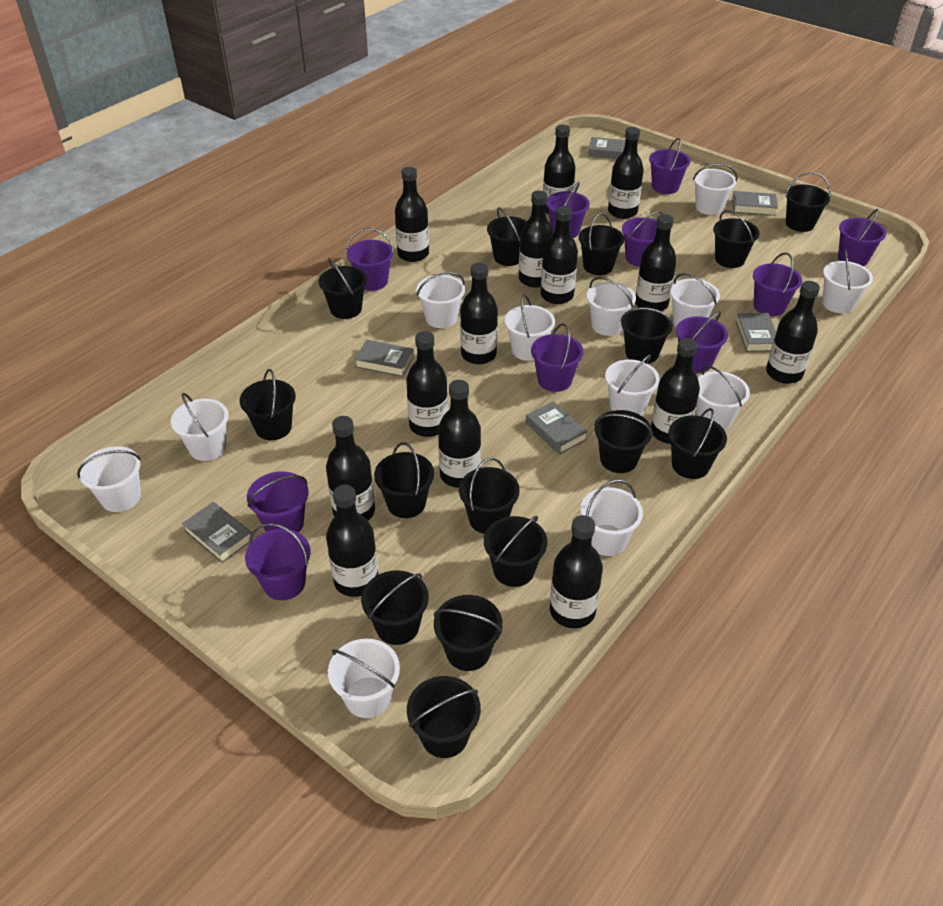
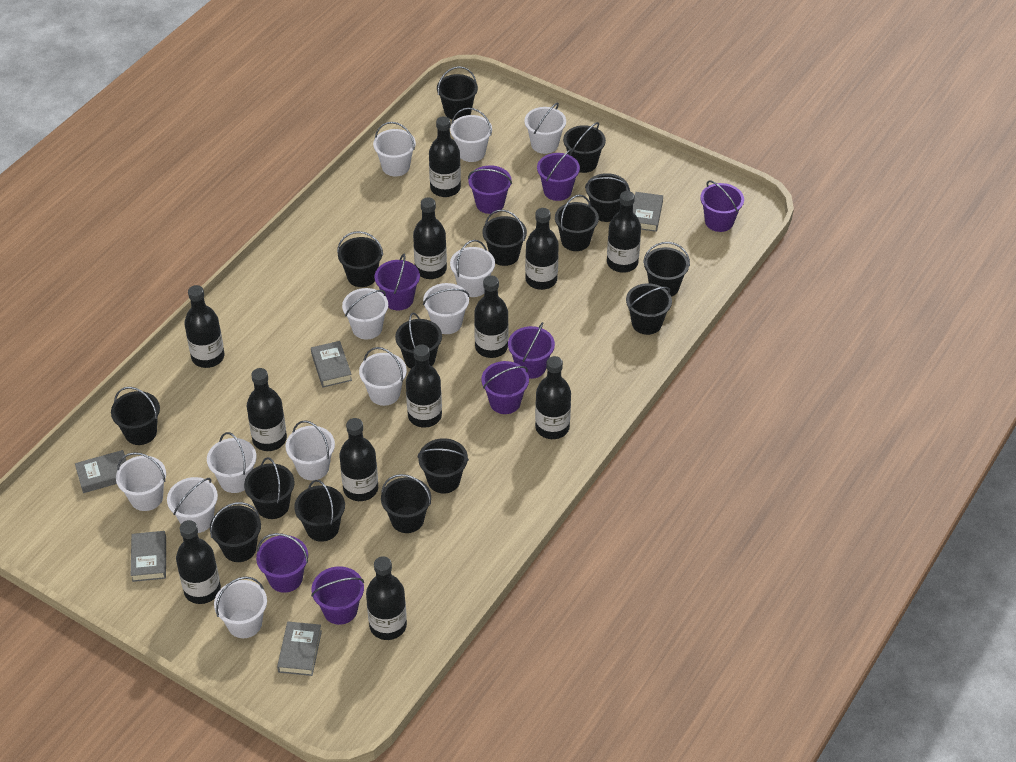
black bottle: 14 -> 12
grey book: 6 -> 5
purple bucket: 10 -> 8

